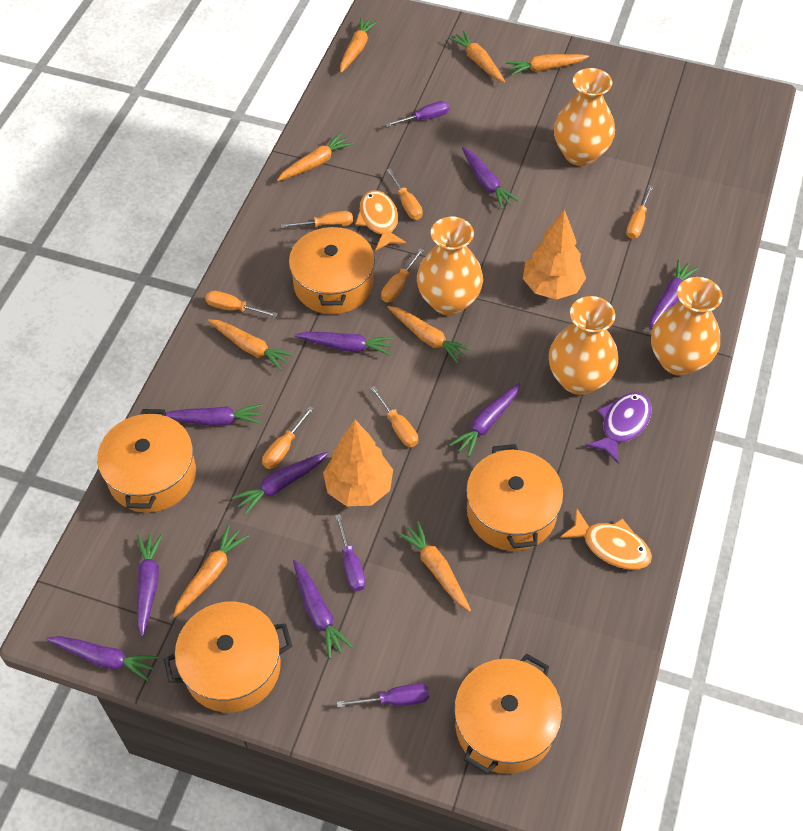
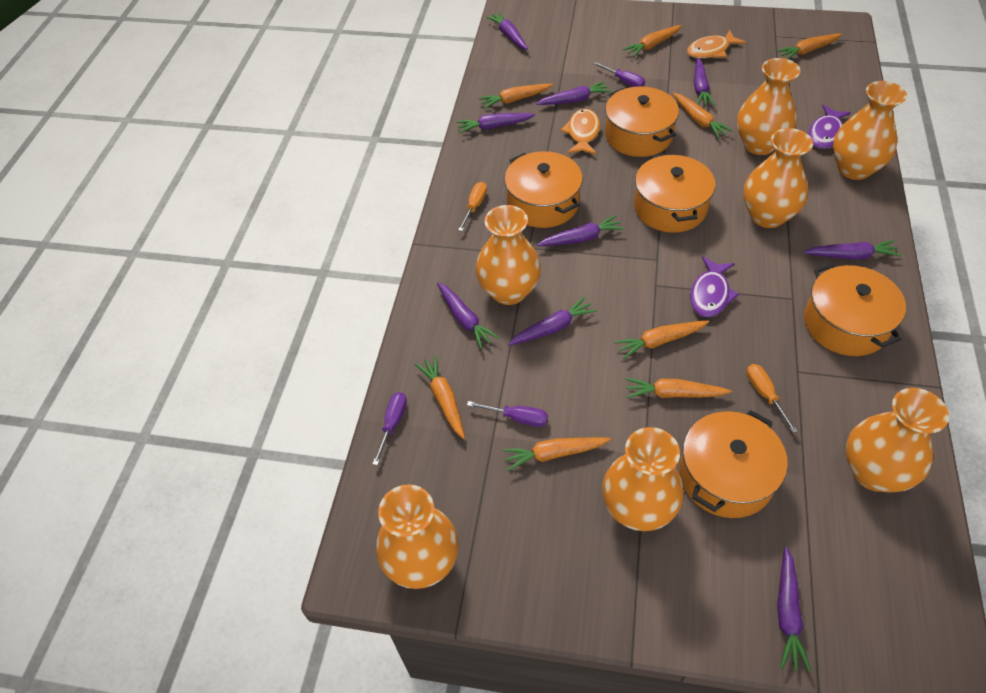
orange screwdriver: 7 -> 2
orange tree: 2 -> 0
orange vase: 4 -> 7
purple fish: 1 -> 2

